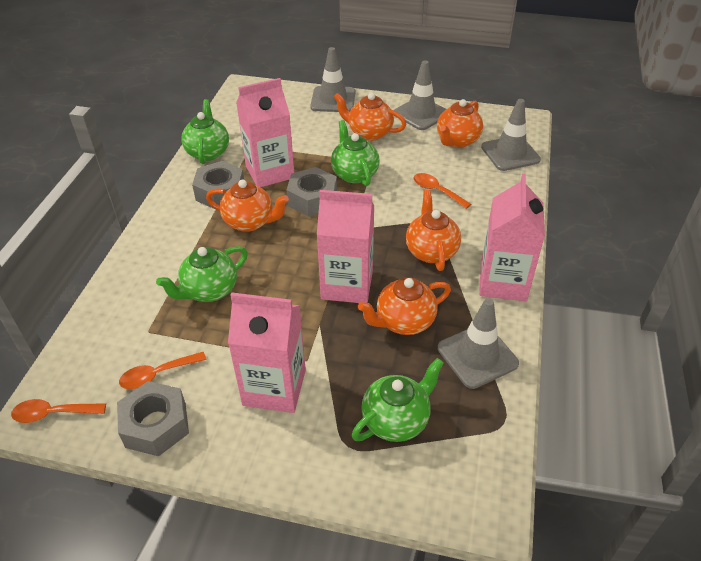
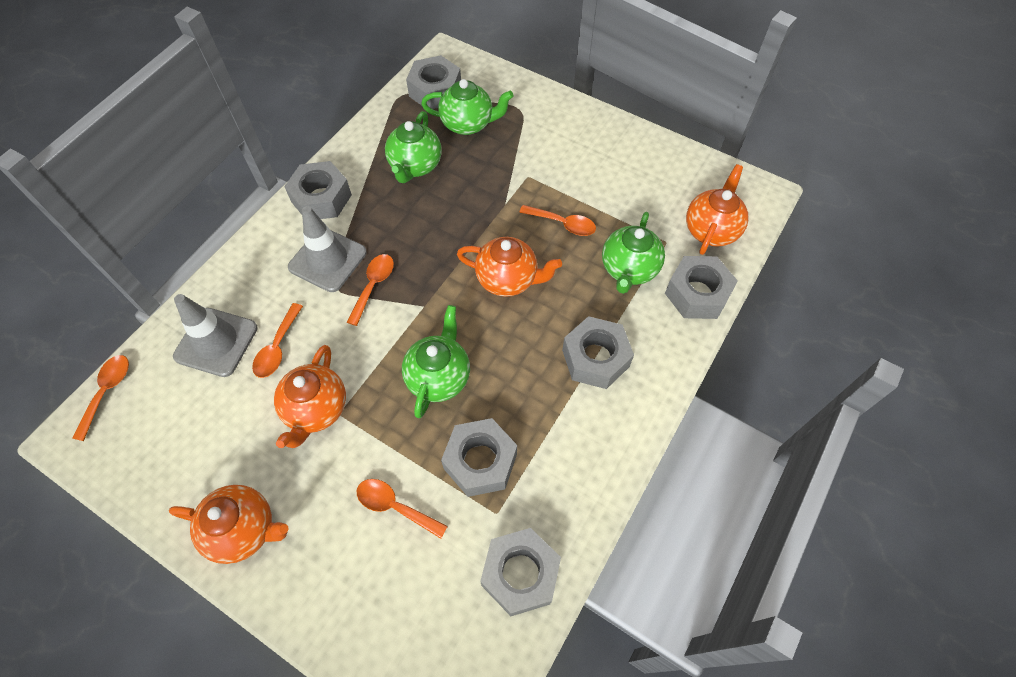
grey nut: 3 -> 6
grey traffic cone: 4 -> 2
orange spoon: 3 -> 5
orange teapot: 5 -> 4
pink carton: 4 -> 0

